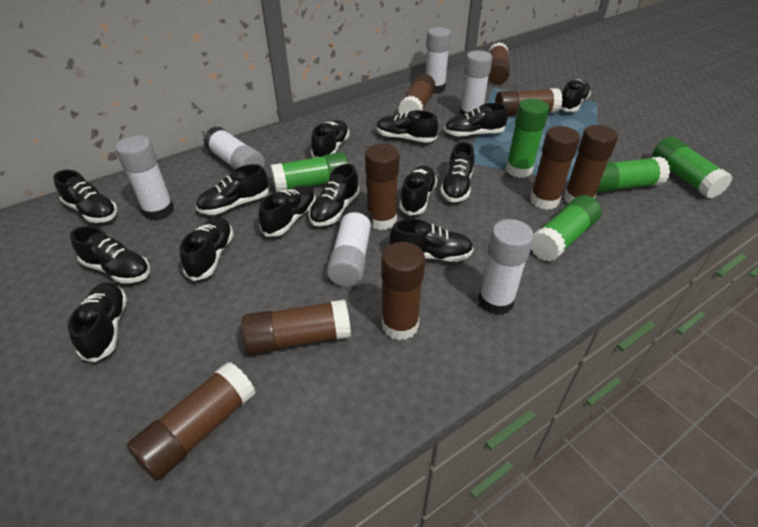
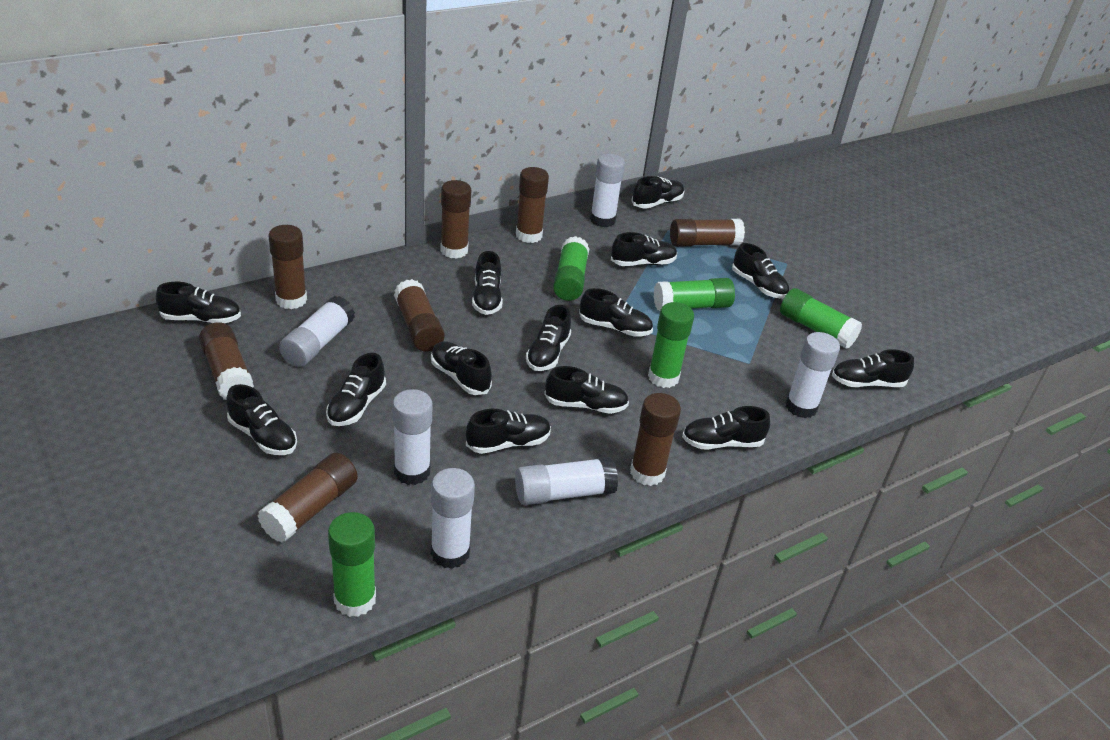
brown glue stick: 9 -> 8

